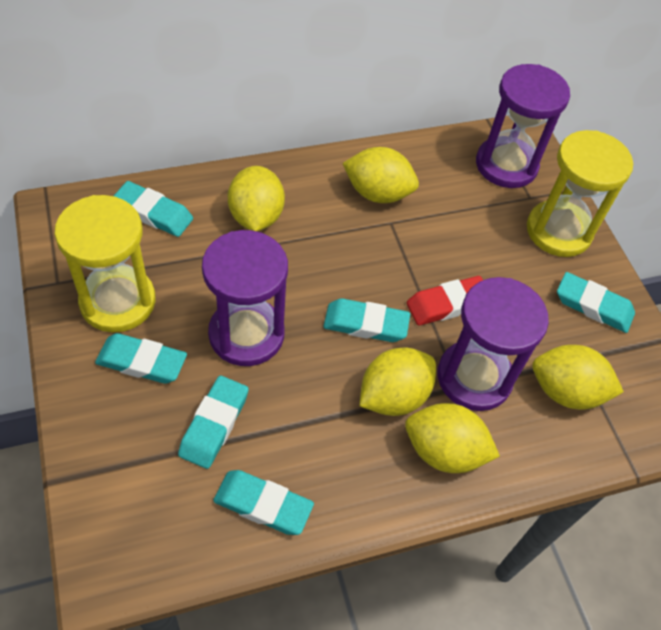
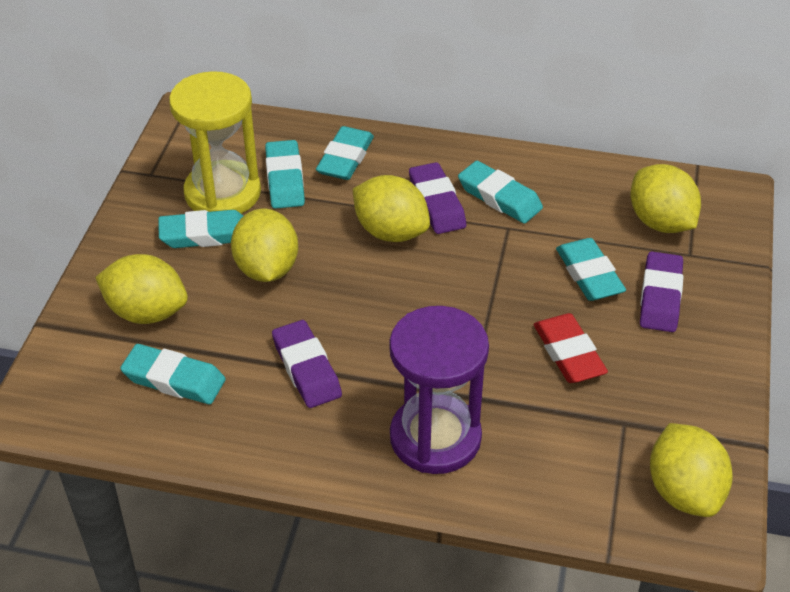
purple eraser: 0 -> 3
purple hourglass: 3 -> 1
yellow hourglass: 2 -> 1

